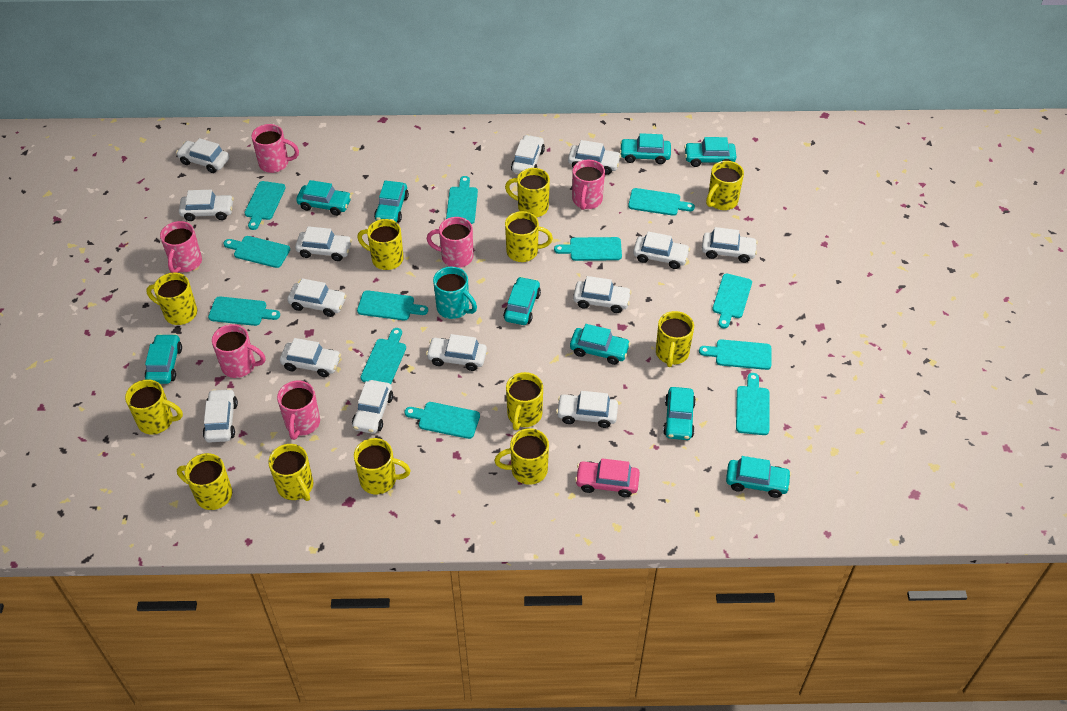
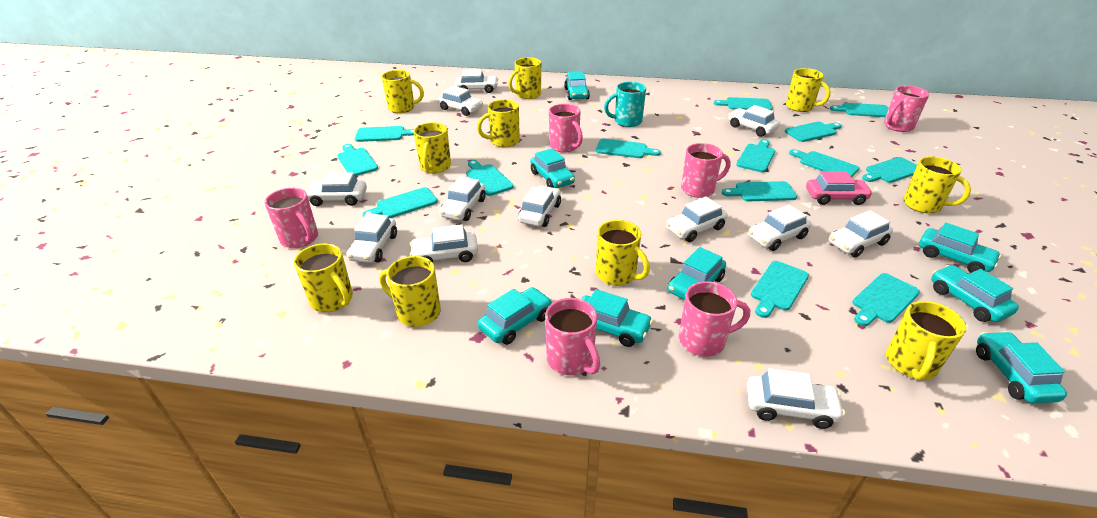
turquoise car: 9 -> 8
turquoise cutting board: 12 -> 14
white car: 14 -> 12
yellow mug: 12 -> 10

